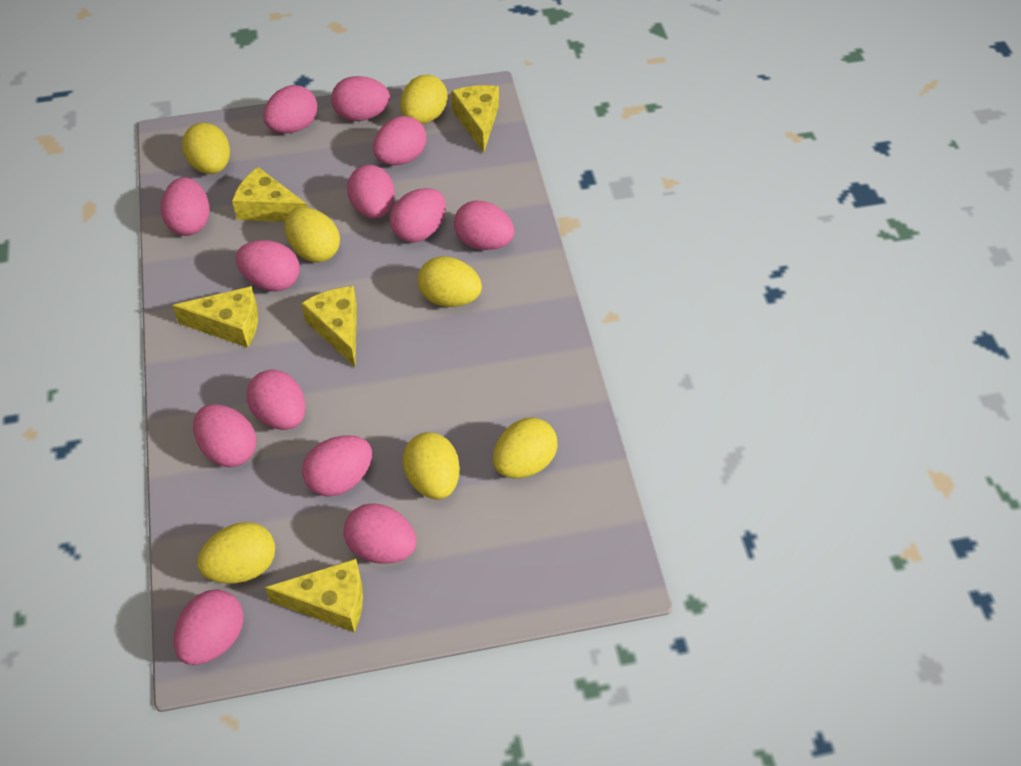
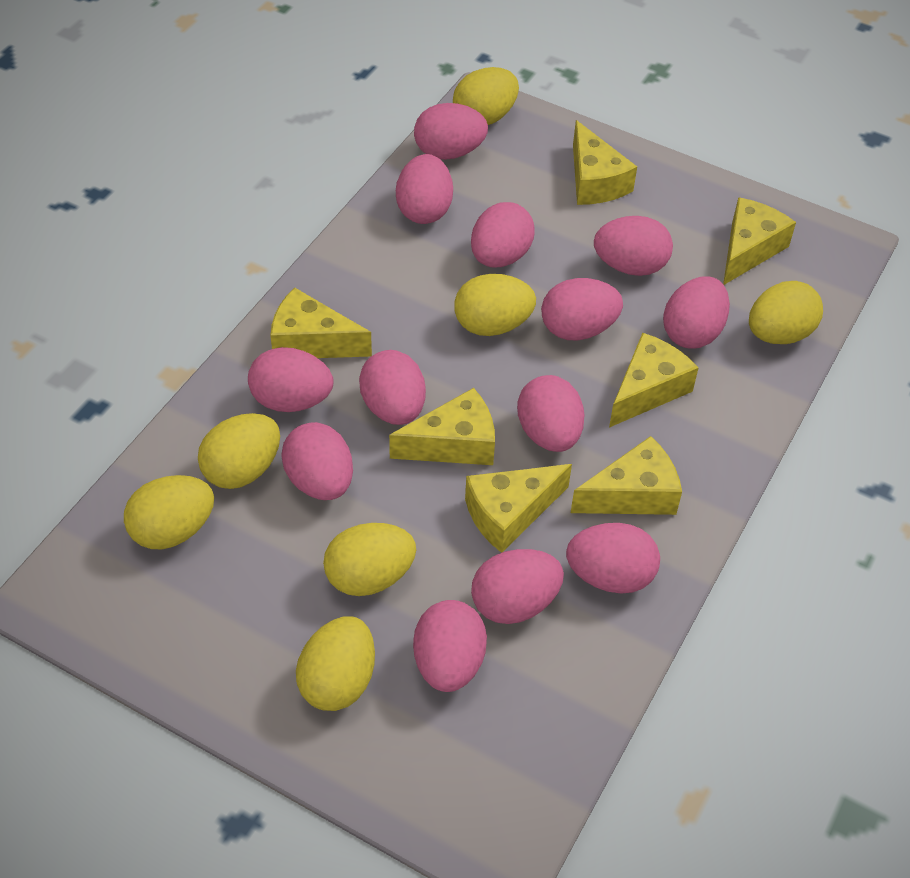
yellow cheese: 5 -> 7

